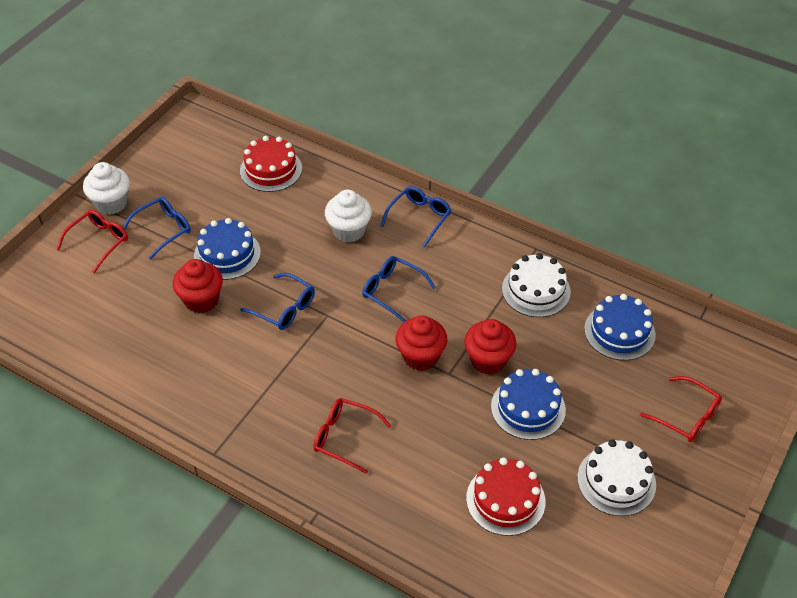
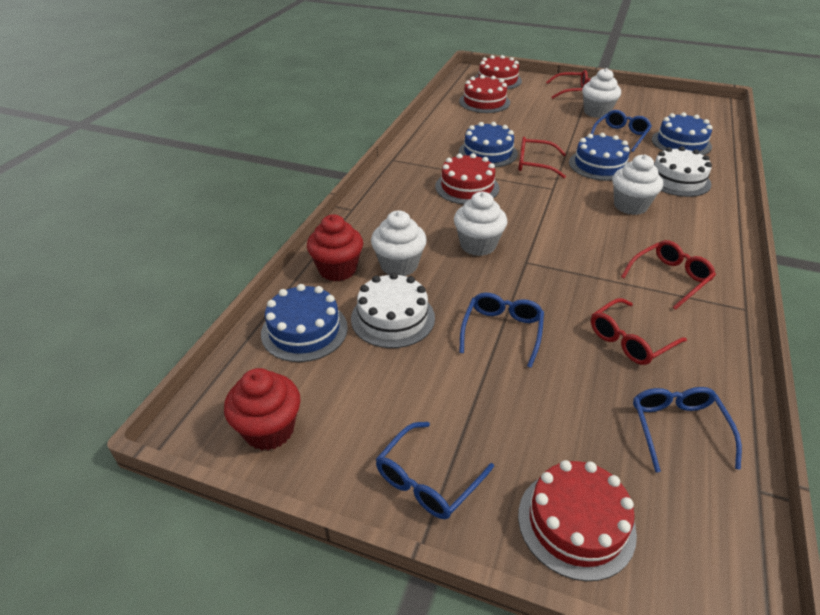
blue cake: 3 -> 4
red cake: 2 -> 4
red cupcake: 3 -> 2
red glasses: 3 -> 4
white cupcake: 2 -> 4

